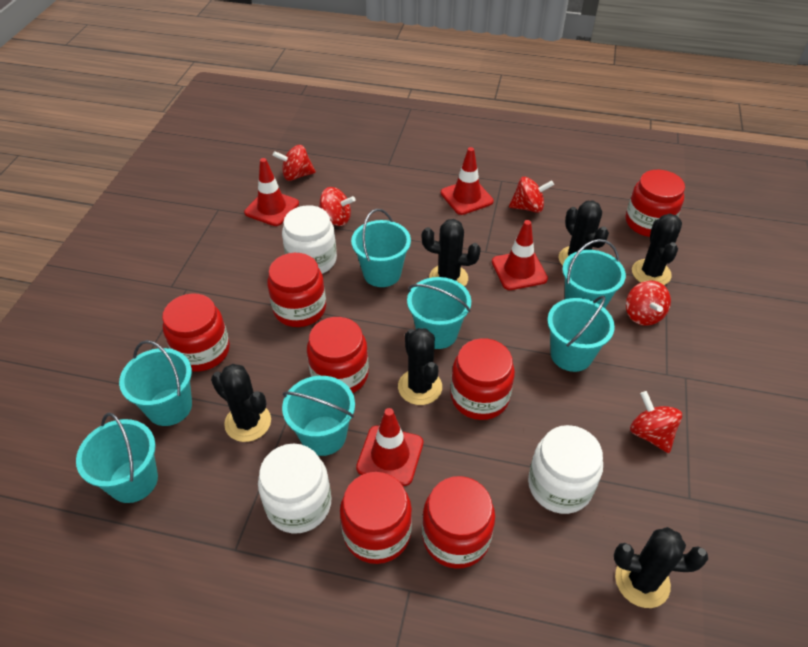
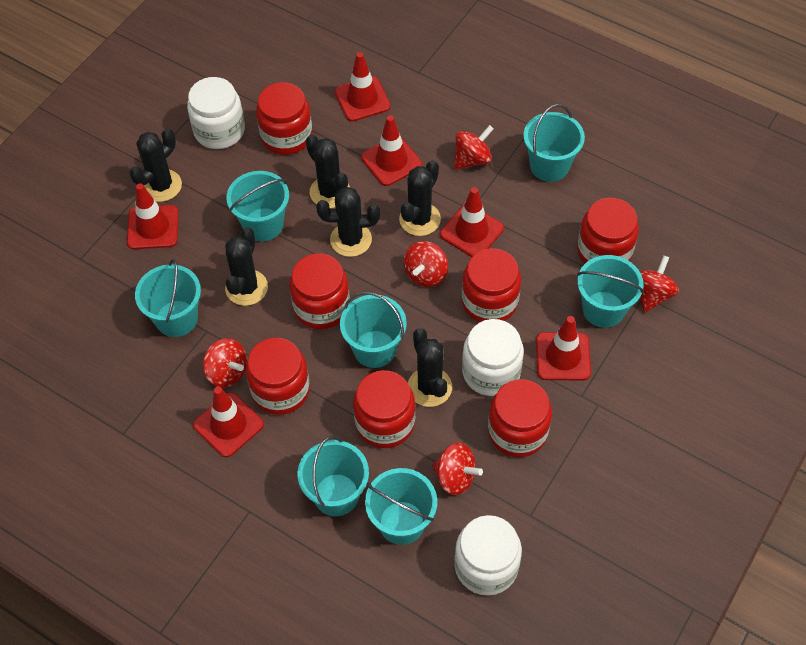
red traffic cone: 4 -> 6

